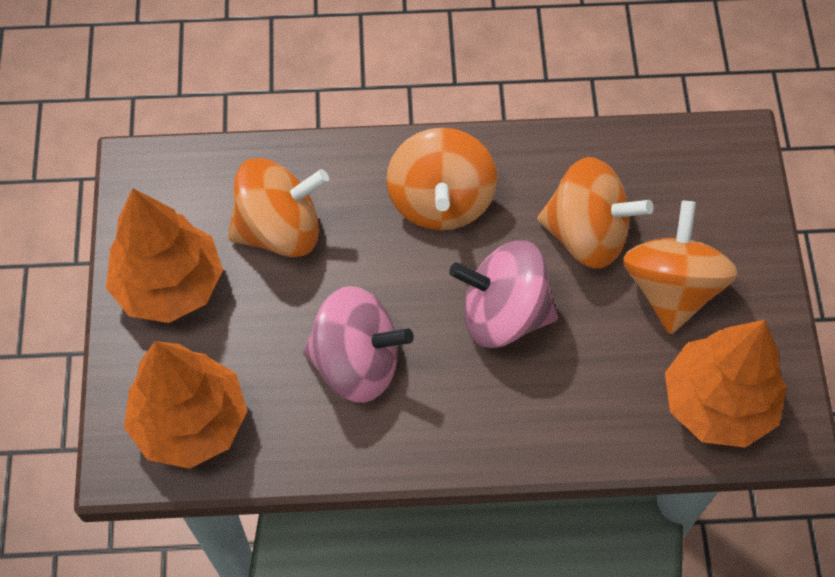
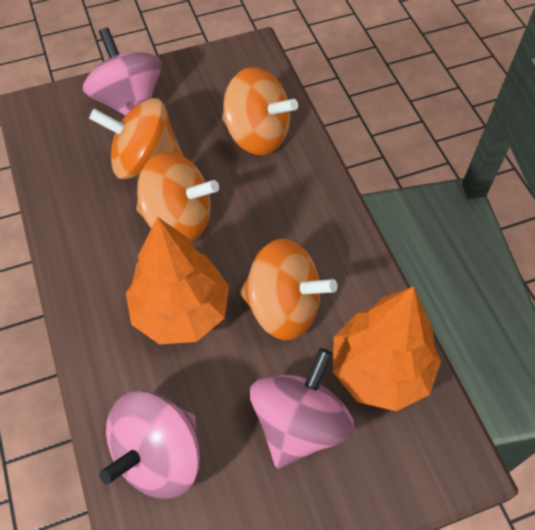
orange tree: 3 -> 2
pink spinning top: 2 -> 3

